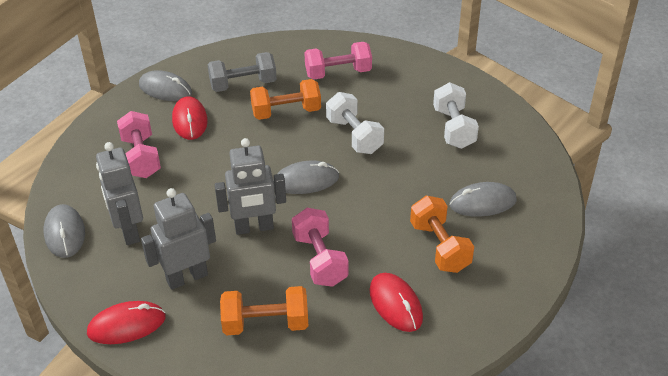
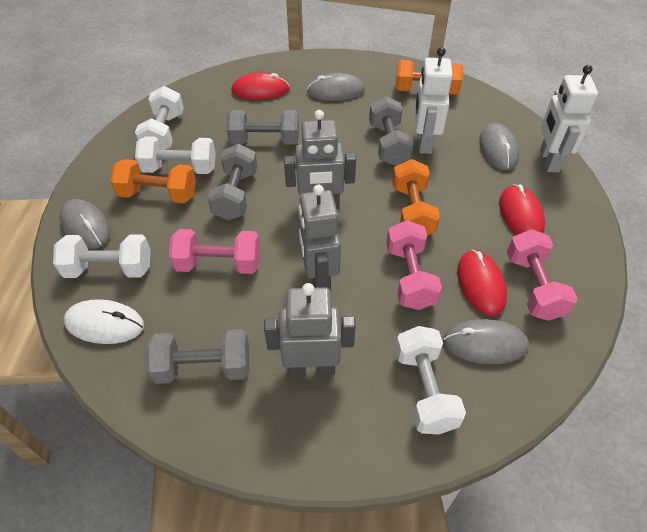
grey dumbbell: 1 -> 4
white dumbbell: 2 -> 4
white mouse: 0 -> 1
white robot: 0 -> 2

